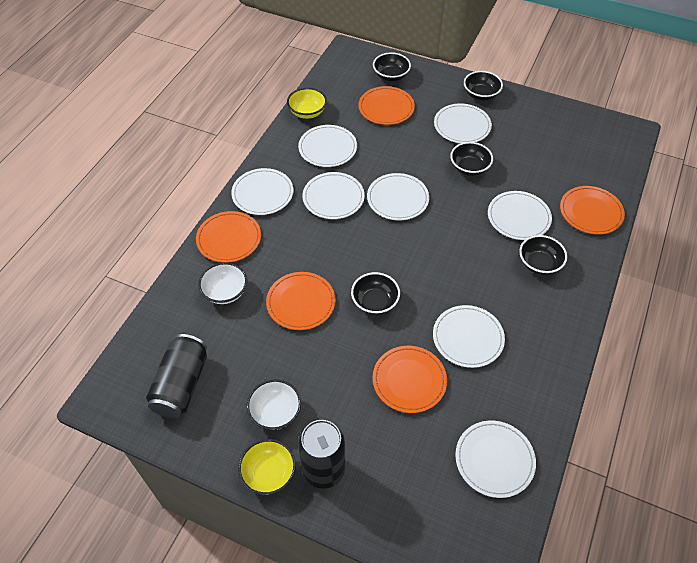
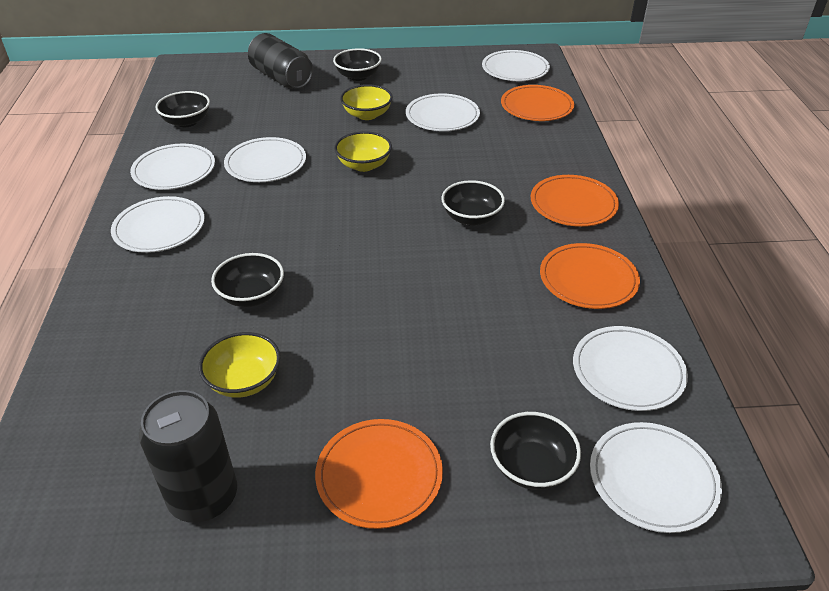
orange plate: 5 -> 4
white bowl: 2 -> 0
white plate: 8 -> 7
yellow bowl: 2 -> 3

